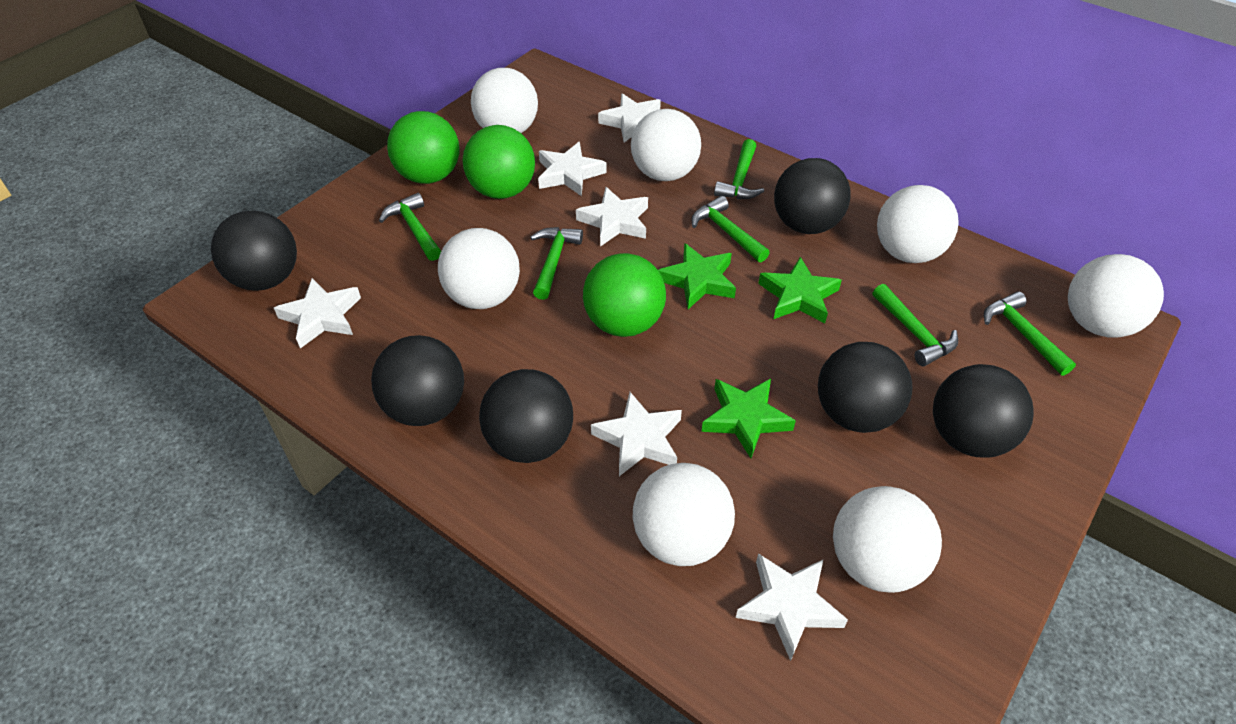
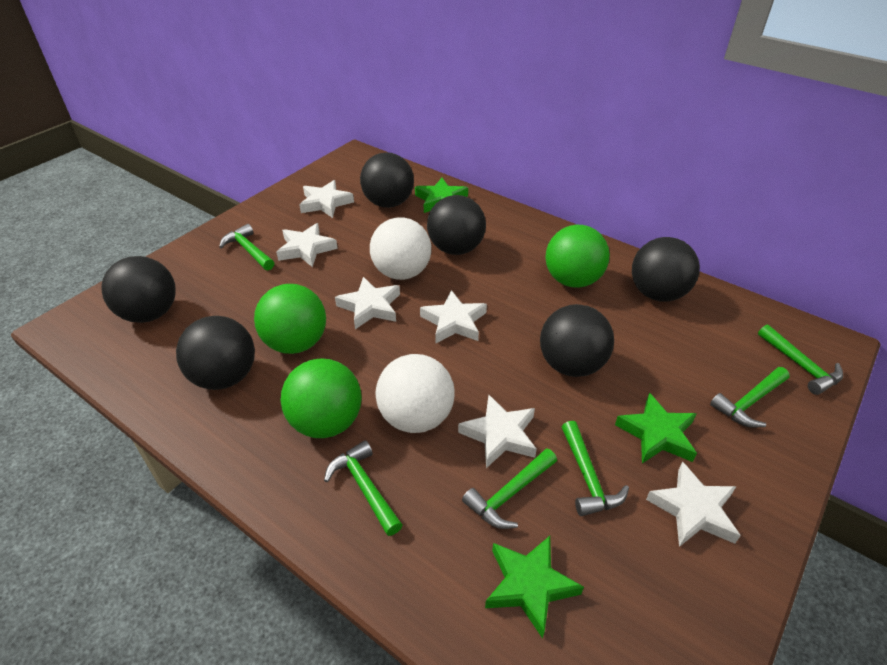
white ball: 7 -> 2

